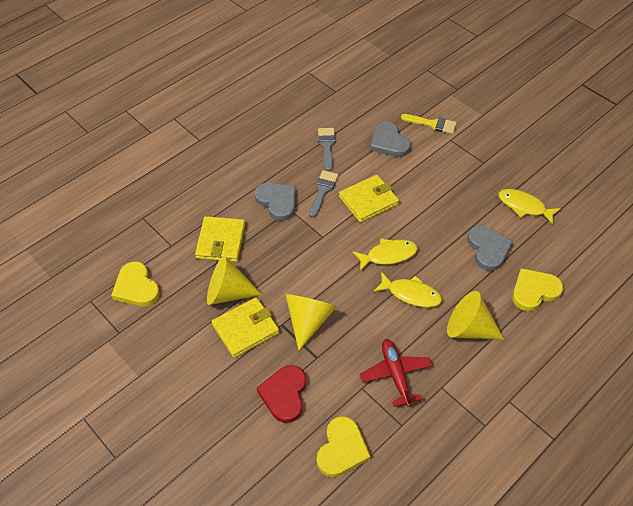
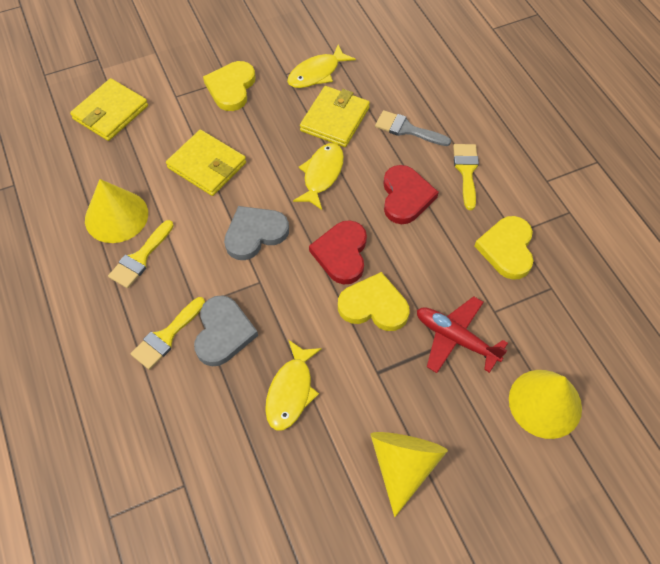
grey brush: 2 -> 1
grey heart: 3 -> 2
red heart: 1 -> 2
yellow brush: 1 -> 3

